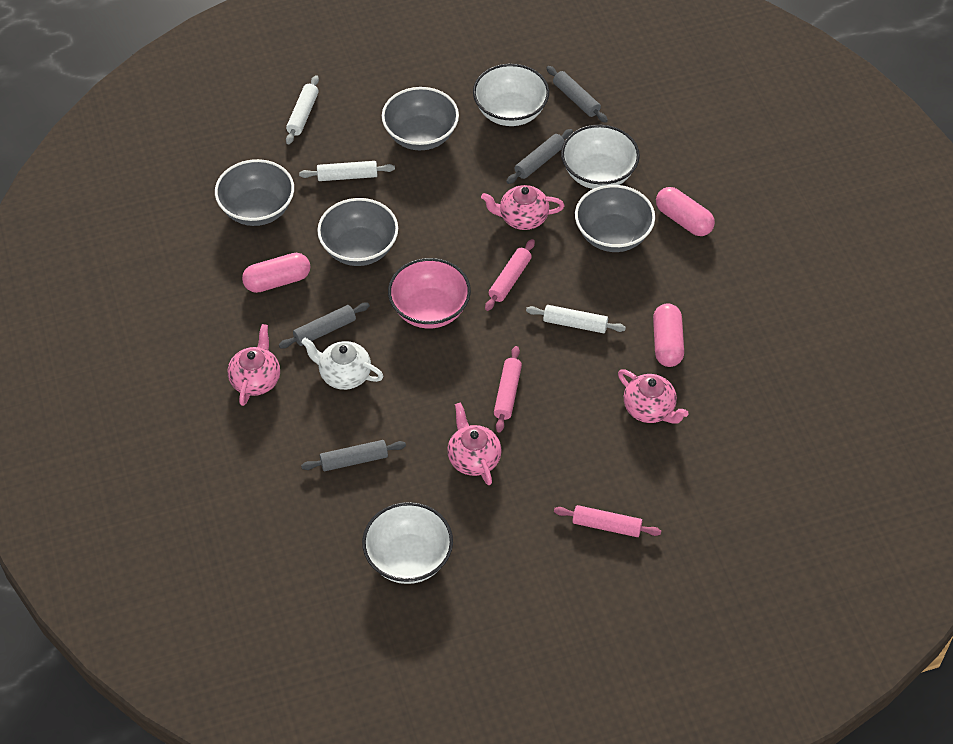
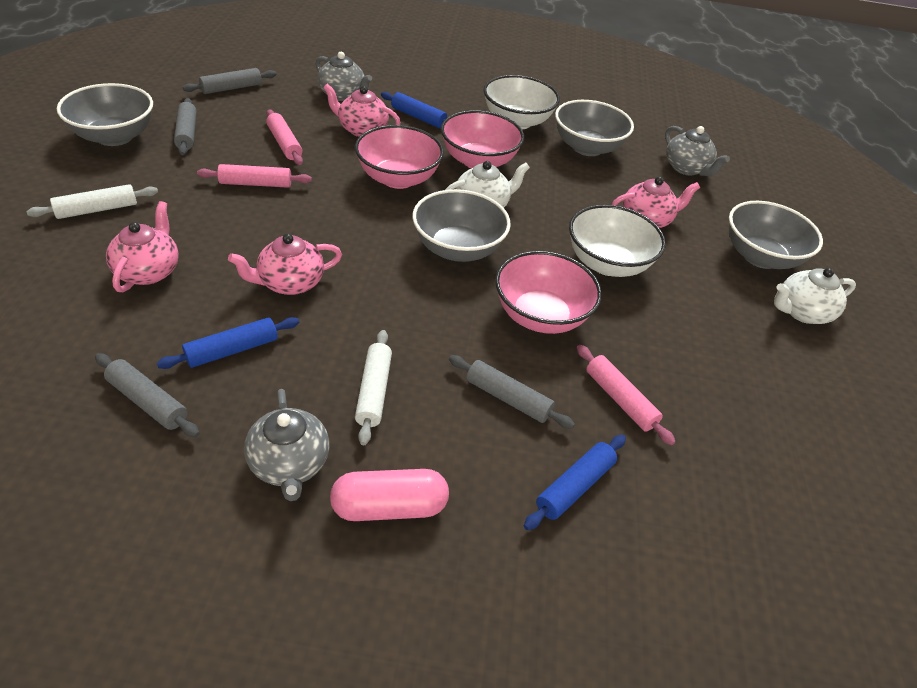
blue rolling pin: 0 -> 3
grey teapot: 0 -> 3
pink bowl: 1 -> 3
pink capsule: 3 -> 1
white bowl: 3 -> 2
white rolling pin: 3 -> 2
white teapot: 1 -> 2

